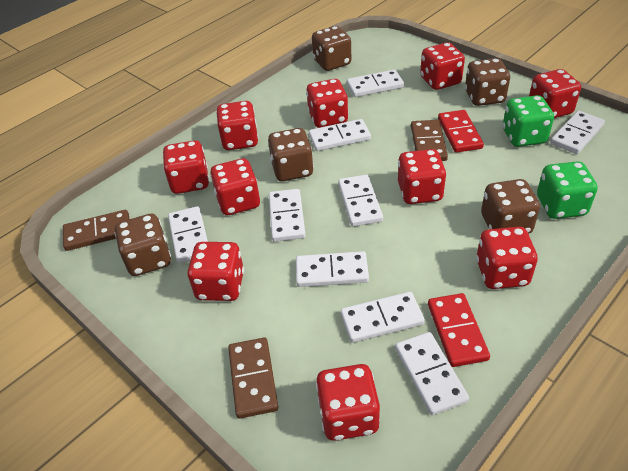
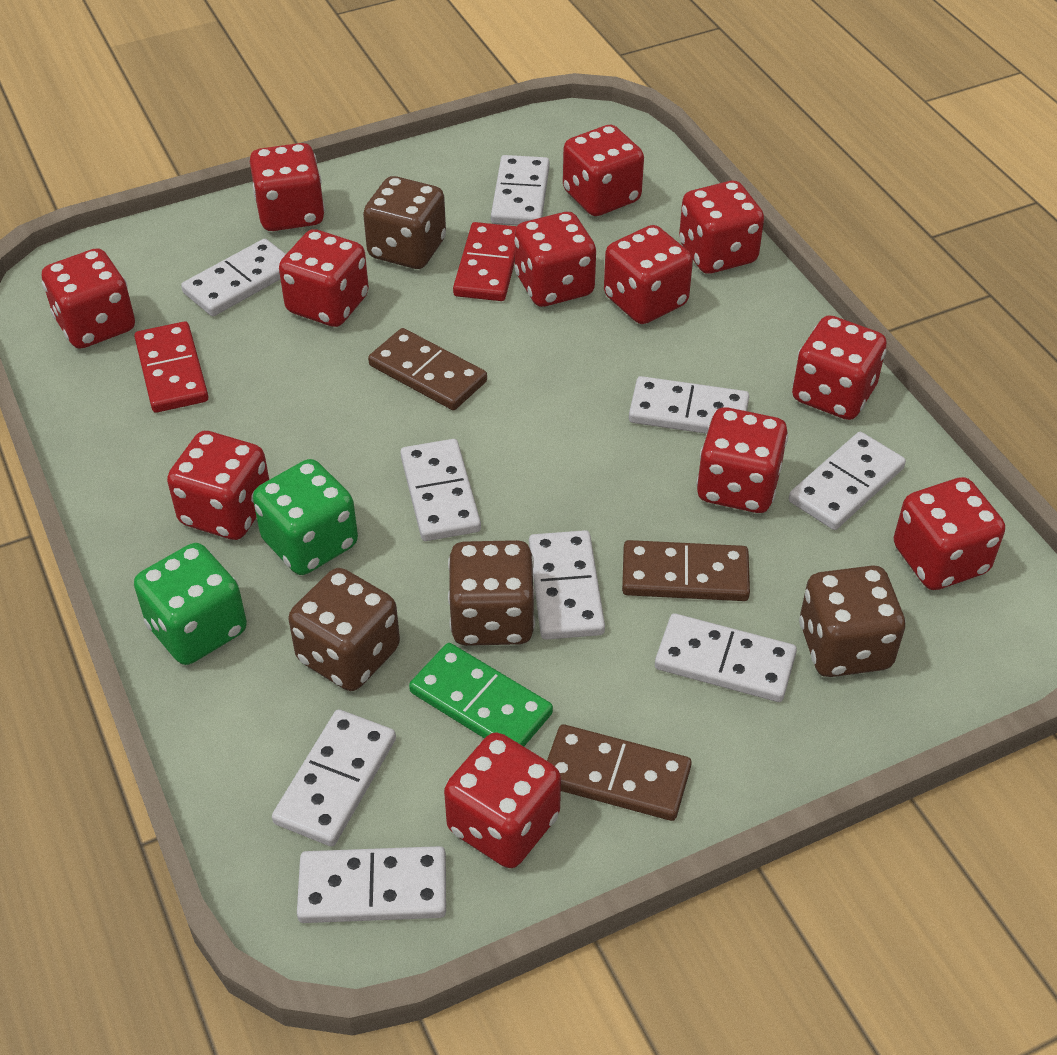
brown dice: 5 -> 4
green domino: 0 -> 1
red dice: 10 -> 12

